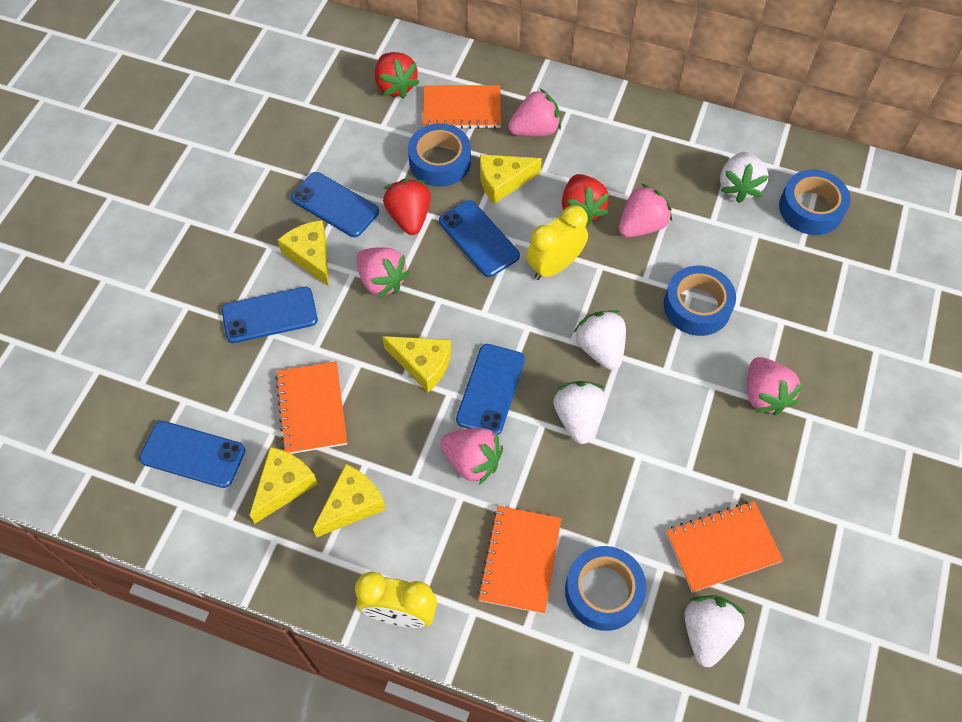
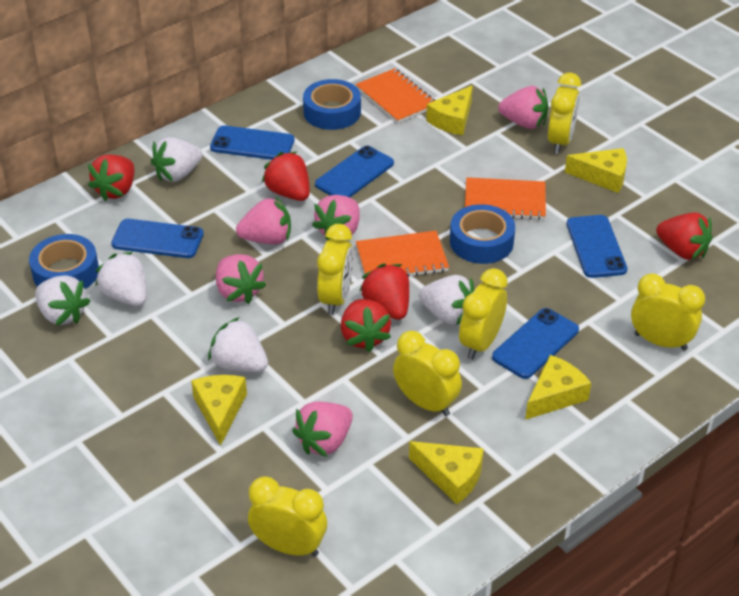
blue tape: 4 -> 3
orange notebook: 4 -> 3
red strawberry: 3 -> 5
white strawberry: 4 -> 5
yellow clock: 2 -> 6

